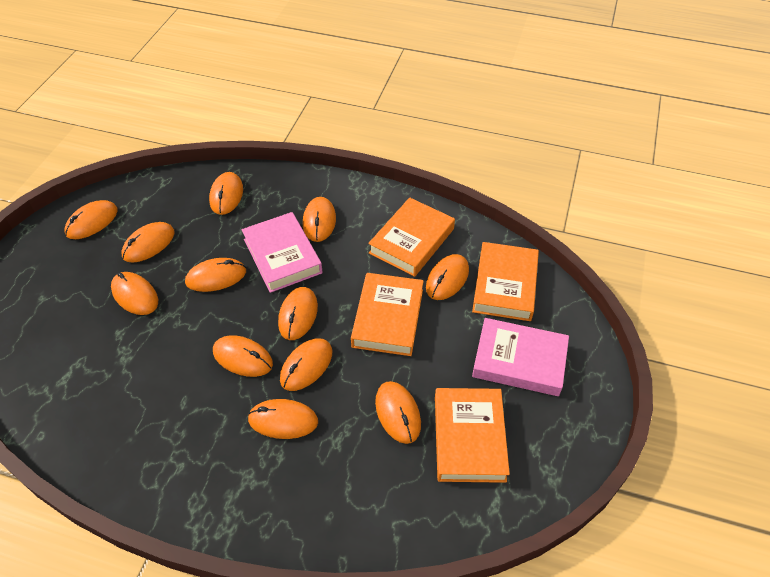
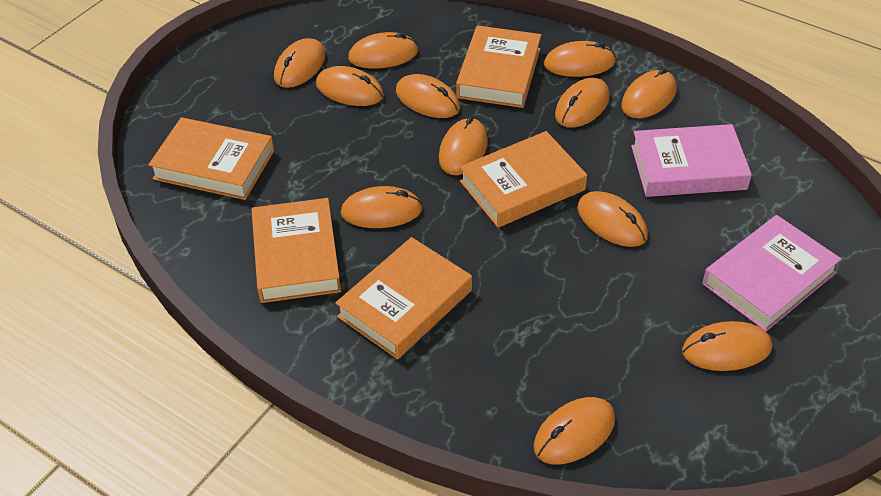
orange book: 4 -> 5

